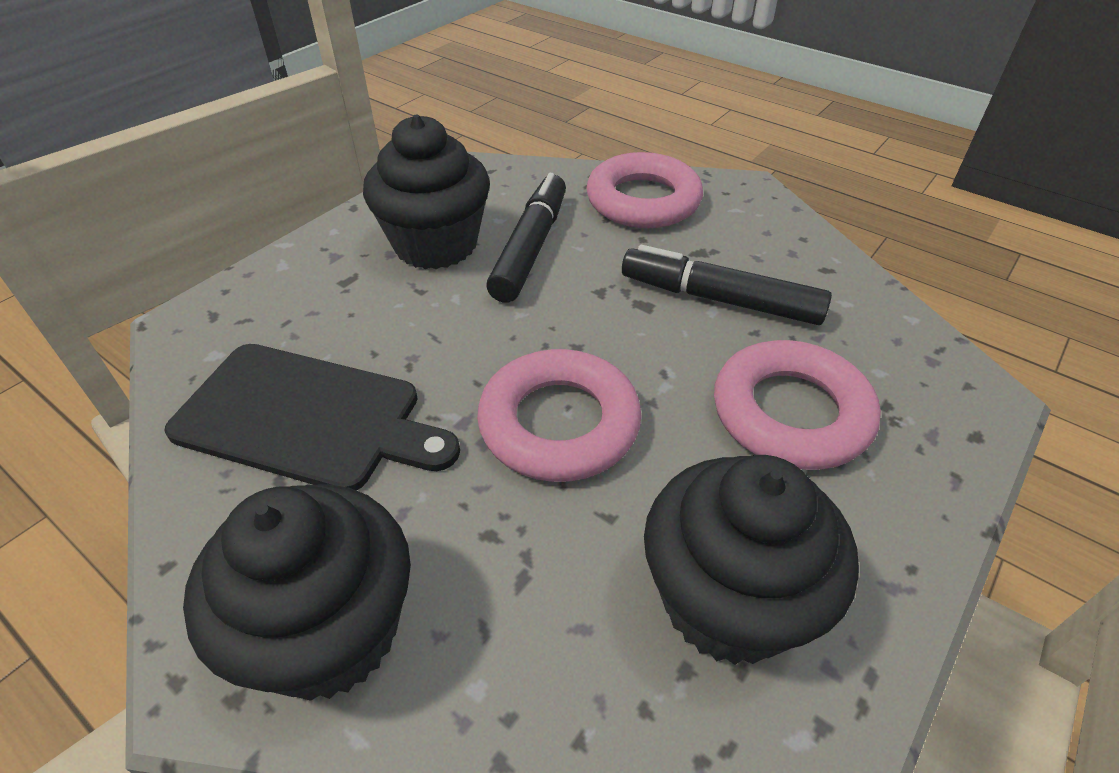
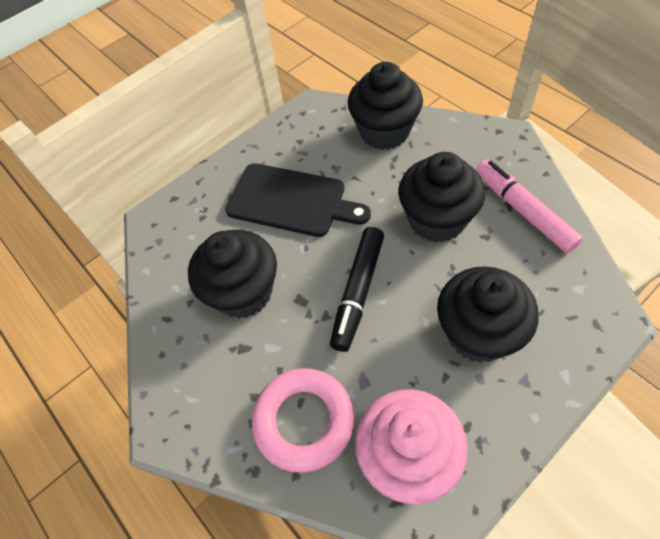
black cupcake: 3 -> 4
black marker: 2 -> 1
pink cupcake: 0 -> 1
pink marker: 0 -> 1
pink ring: 3 -> 1

